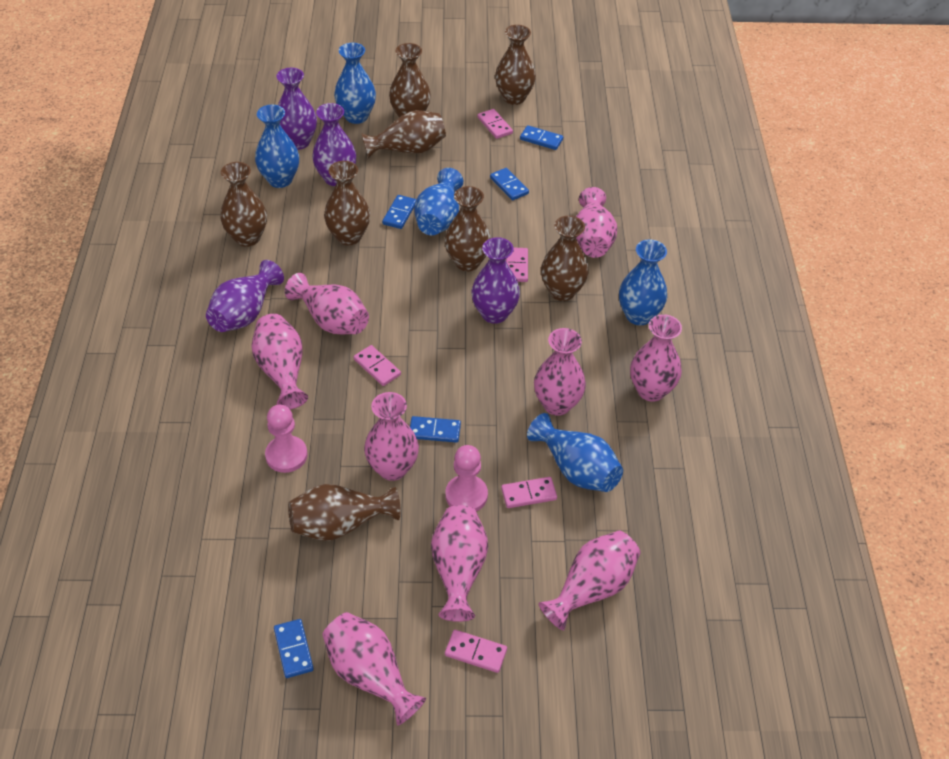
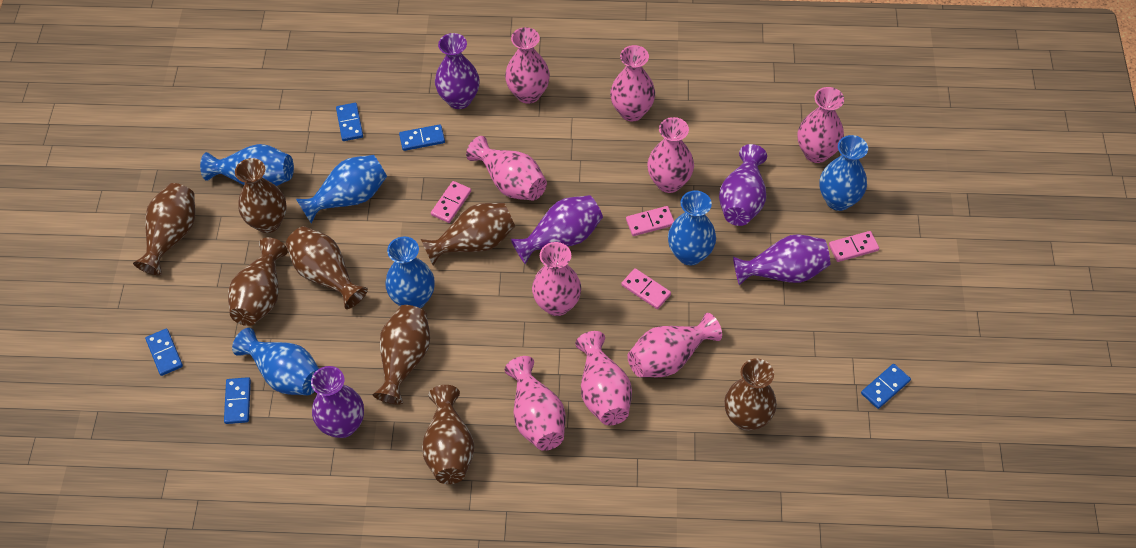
blue vase: 5 -> 6
pink domino: 5 -> 4
pink pawn: 2 -> 0
purple vase: 4 -> 5

